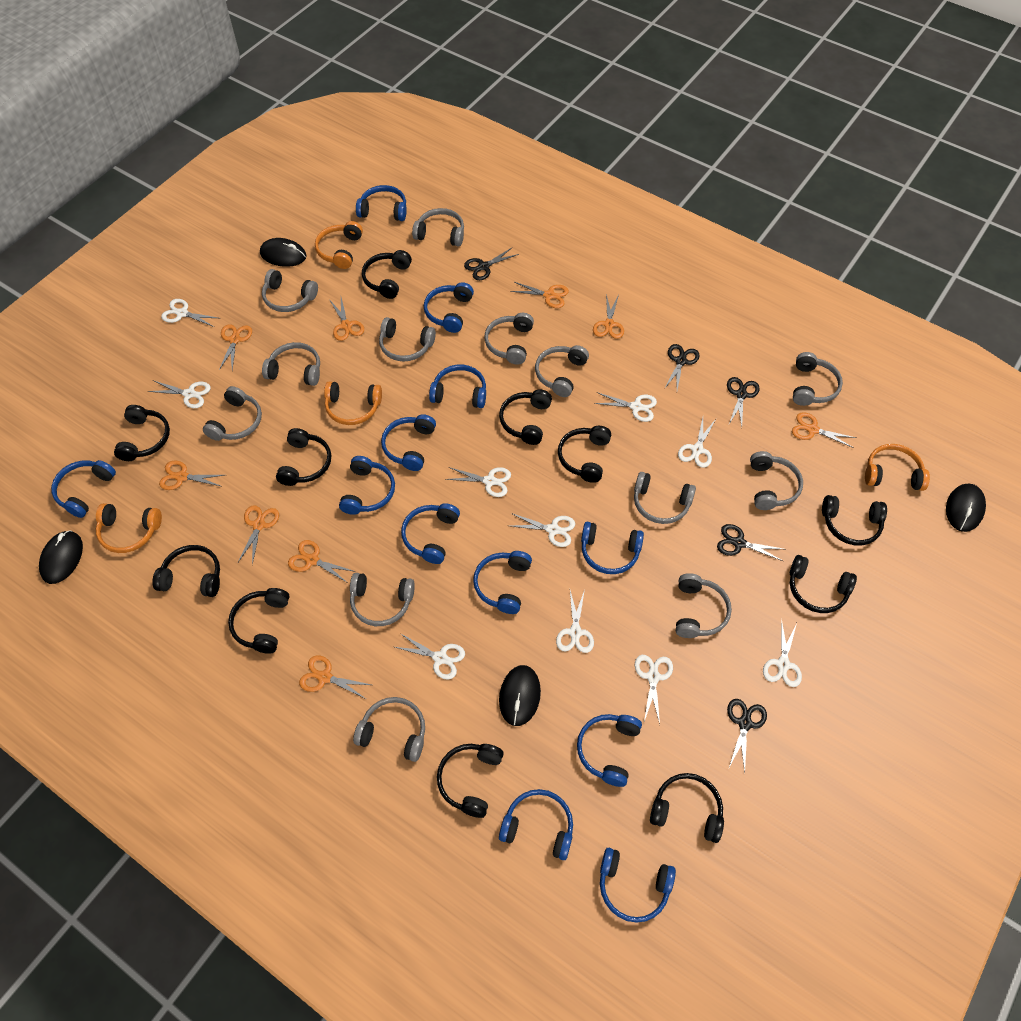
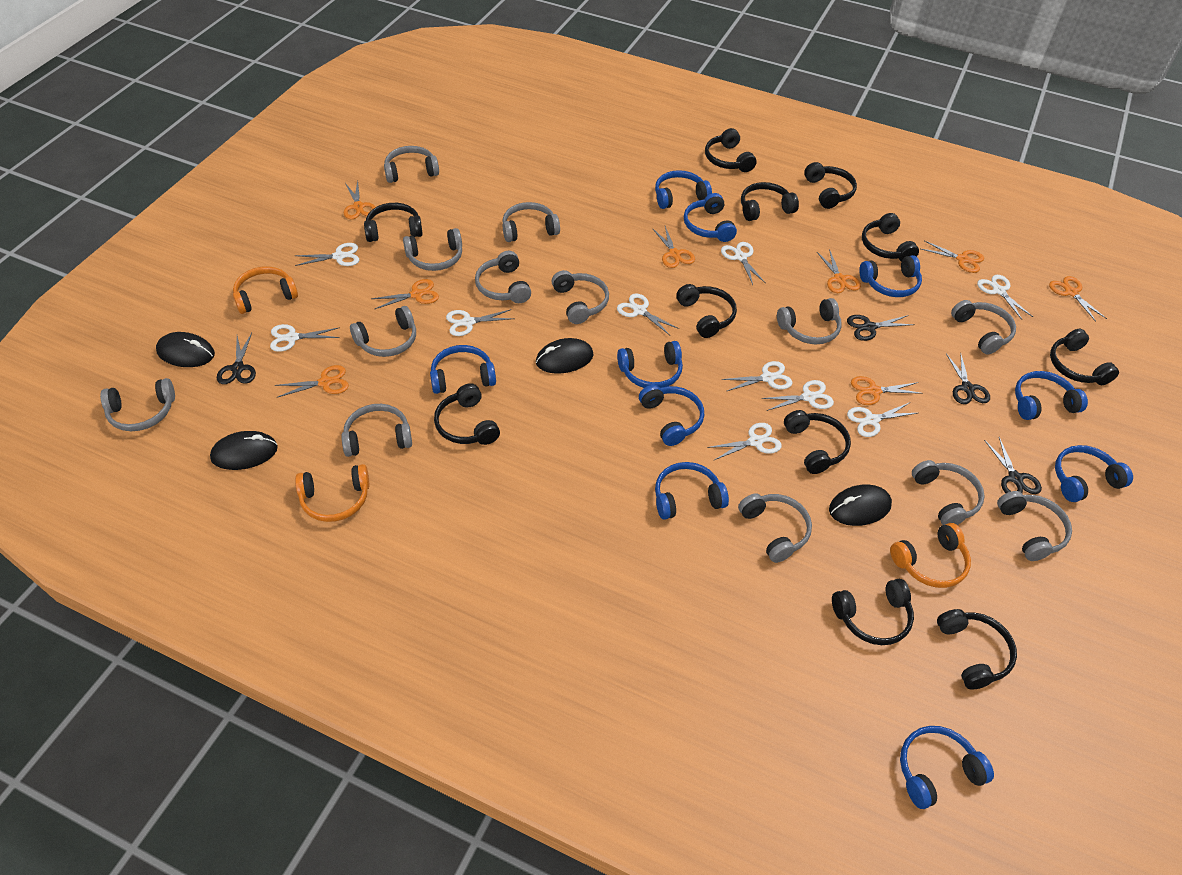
black scissors: 5 -> 4
blue headphones: 12 -> 10
orange headphones: 4 -> 3
orange scissors: 9 -> 8

